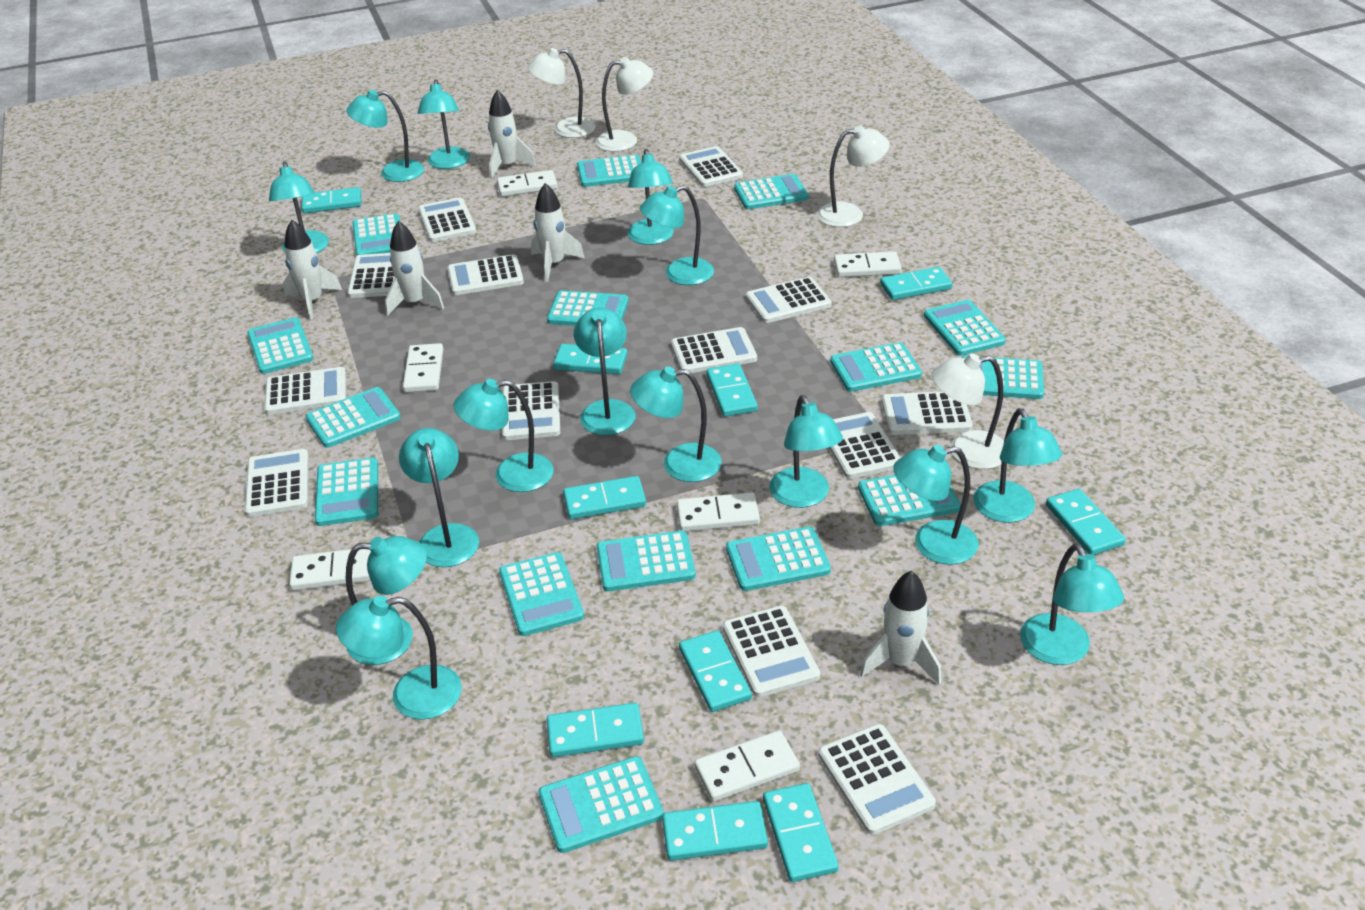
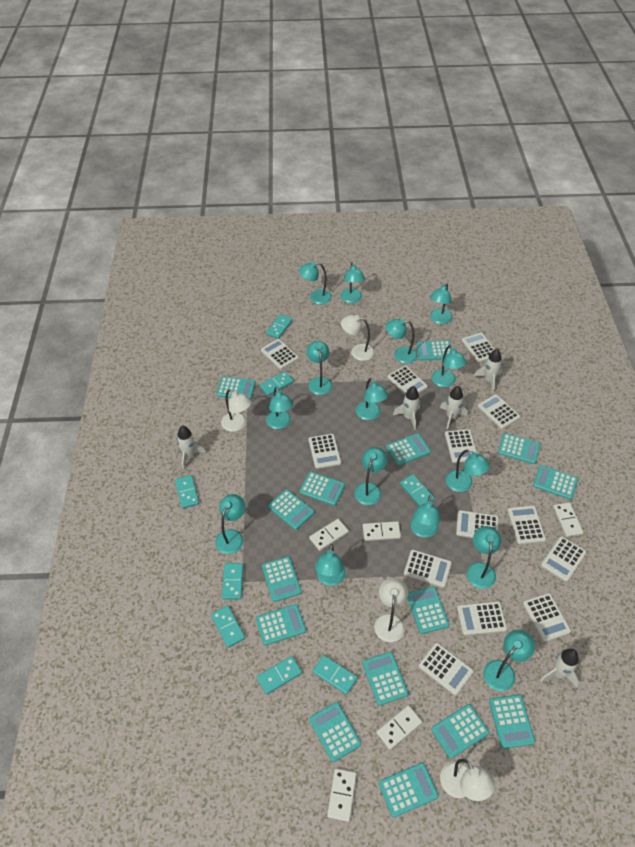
turquoise domino: 10 -> 8
white domino: 6 -> 5

